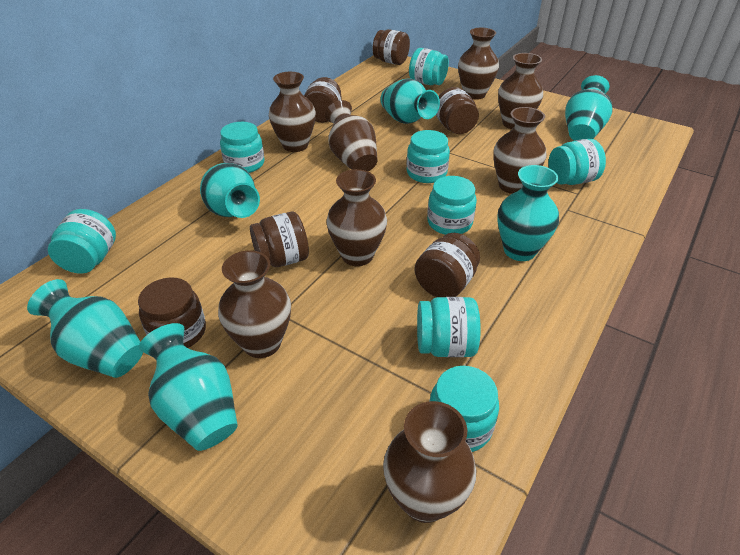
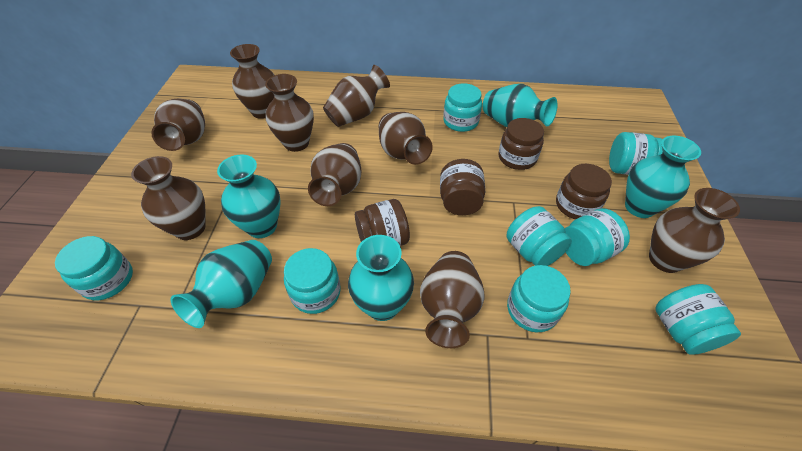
brown jar: 6 -> 4
brown vase: 8 -> 9
turquoise vase: 6 -> 5

